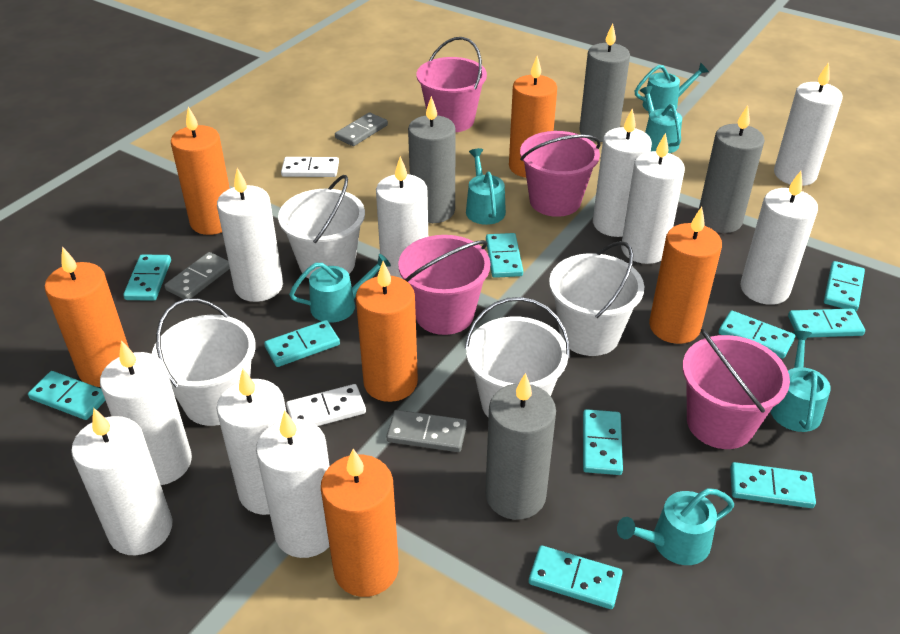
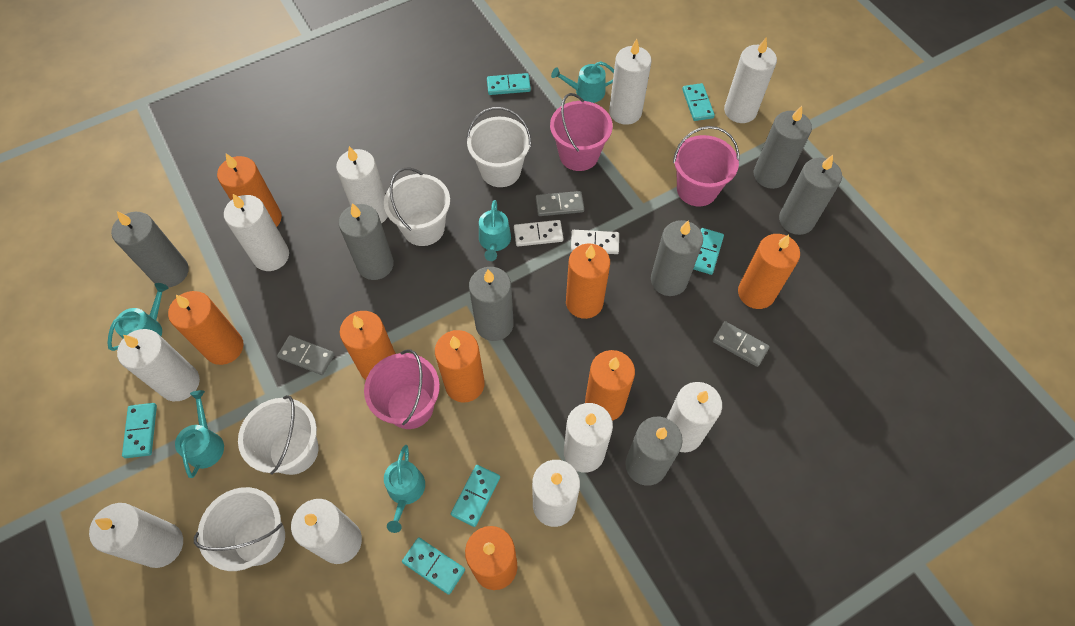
grey candle: 4 -> 7
orange candle: 6 -> 8
pink bucket: 4 -> 3
turquoise domino: 10 -> 6
turquoise watering can: 6 -> 5

